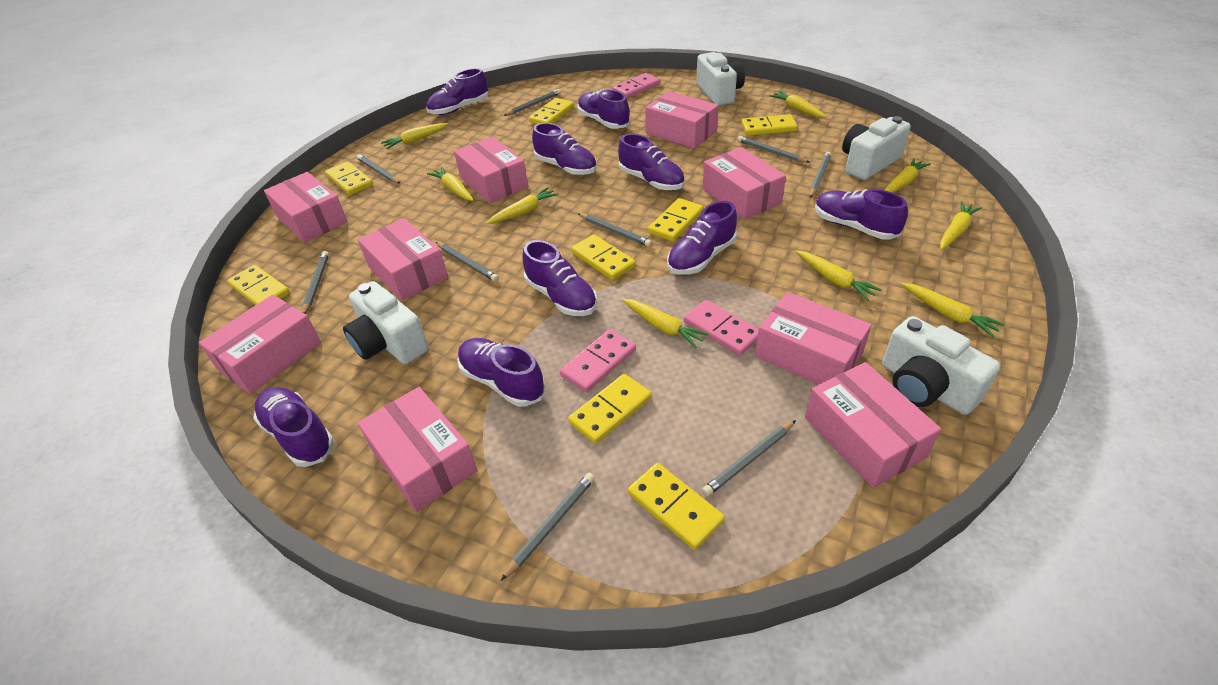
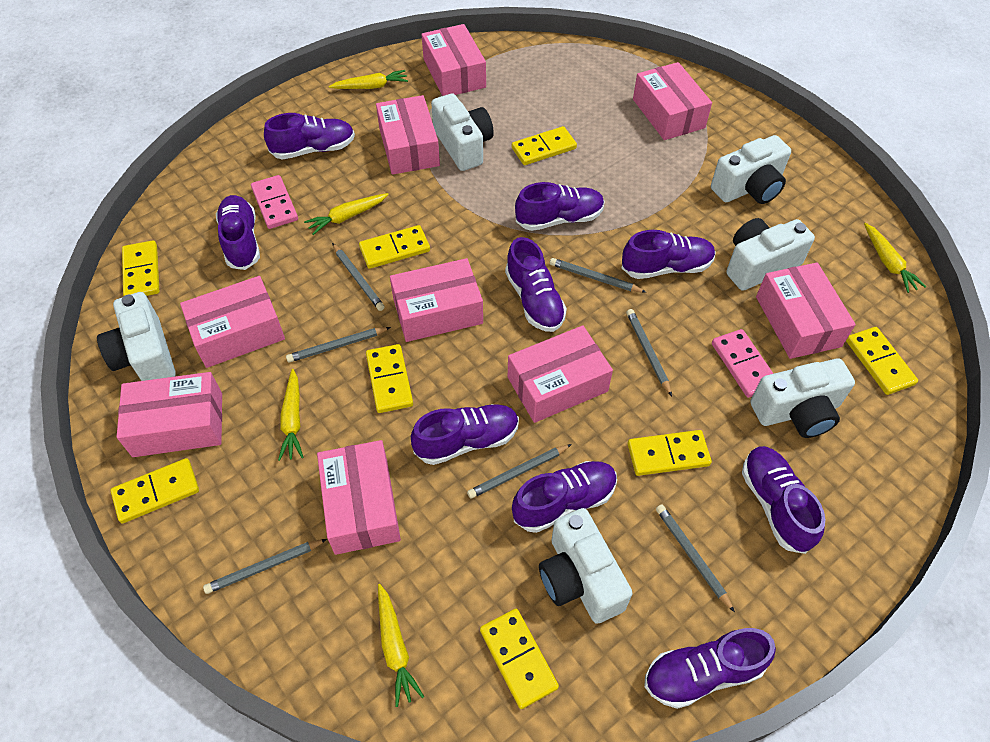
grey pencil: 9 -> 7
pink domino: 3 -> 2
white camera: 4 -> 6
yellow carrot: 9 -> 5

